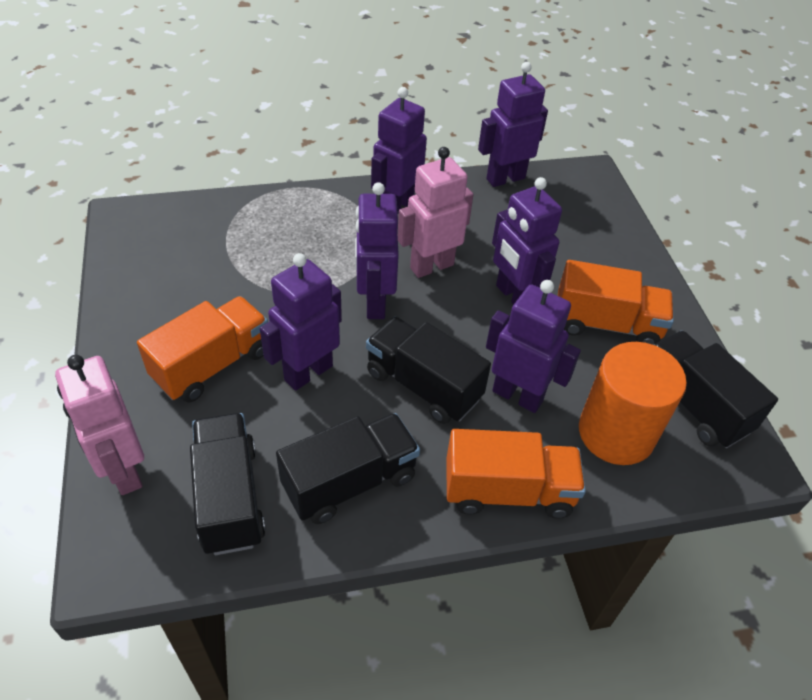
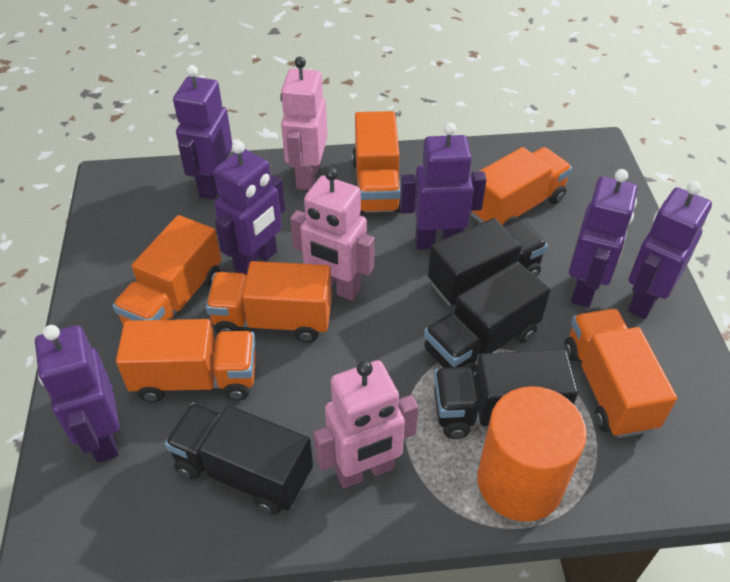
orange truck: 3 -> 6
pink robot: 2 -> 3

